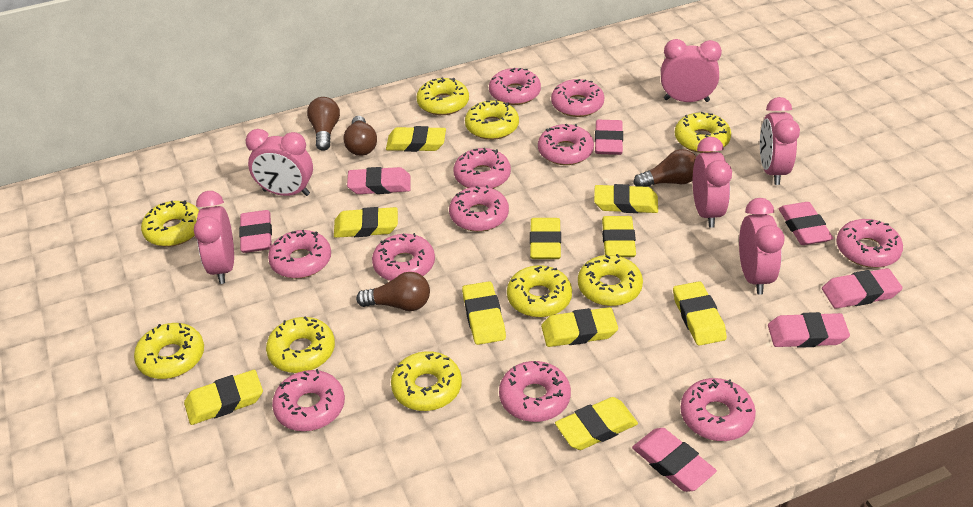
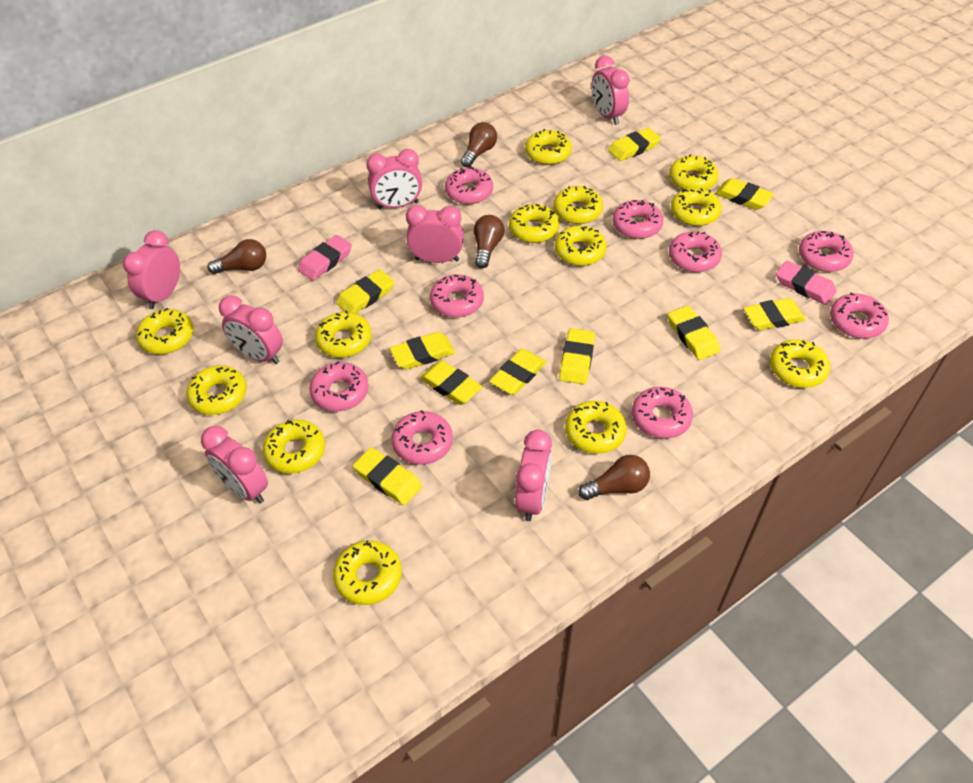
pink clock: 6 -> 7
pink donut: 11 -> 9
pink eraser: 7 -> 2
yellow donut: 9 -> 13

